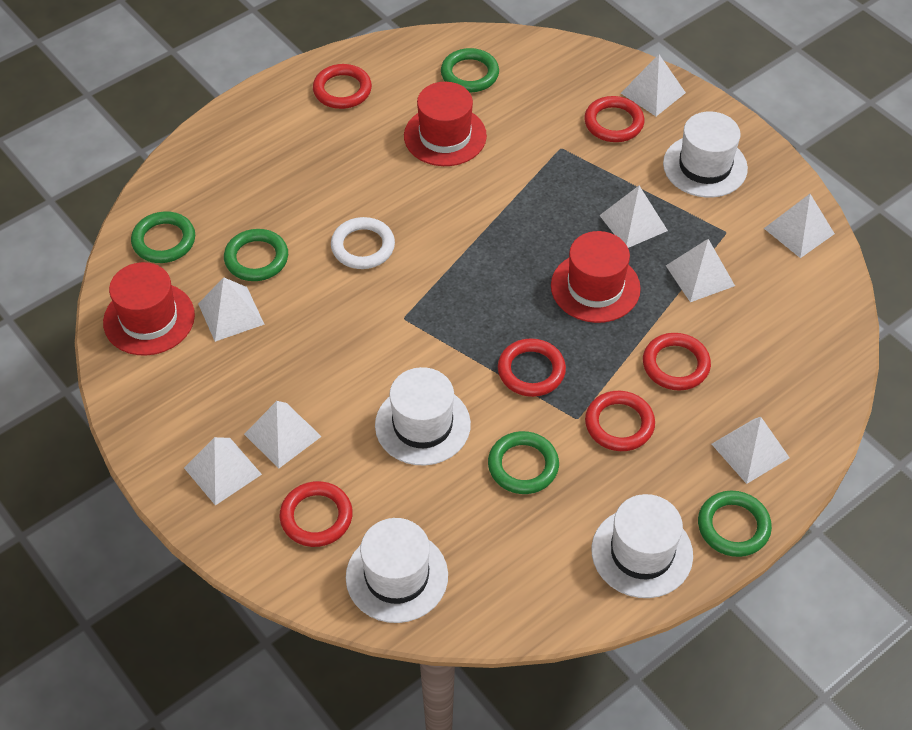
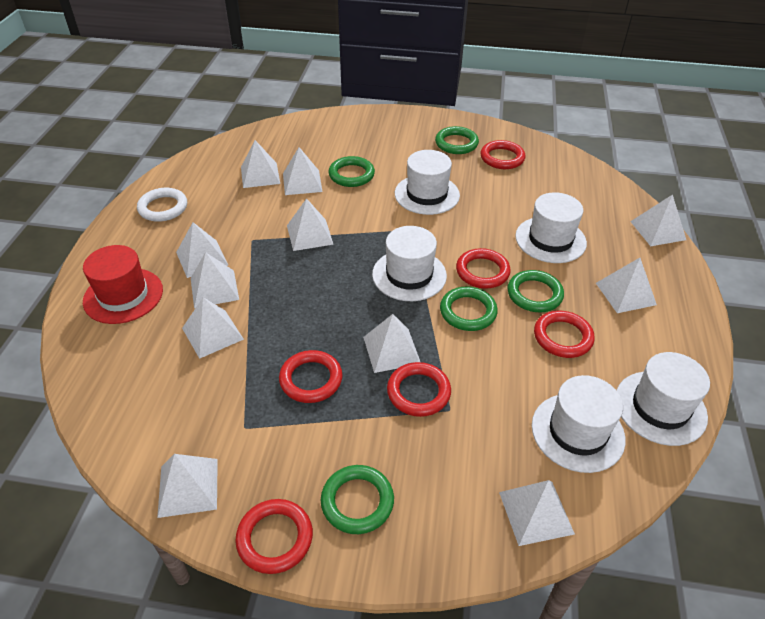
red hat: 3 -> 1
white hat: 4 -> 5
white pyramid: 8 -> 11

